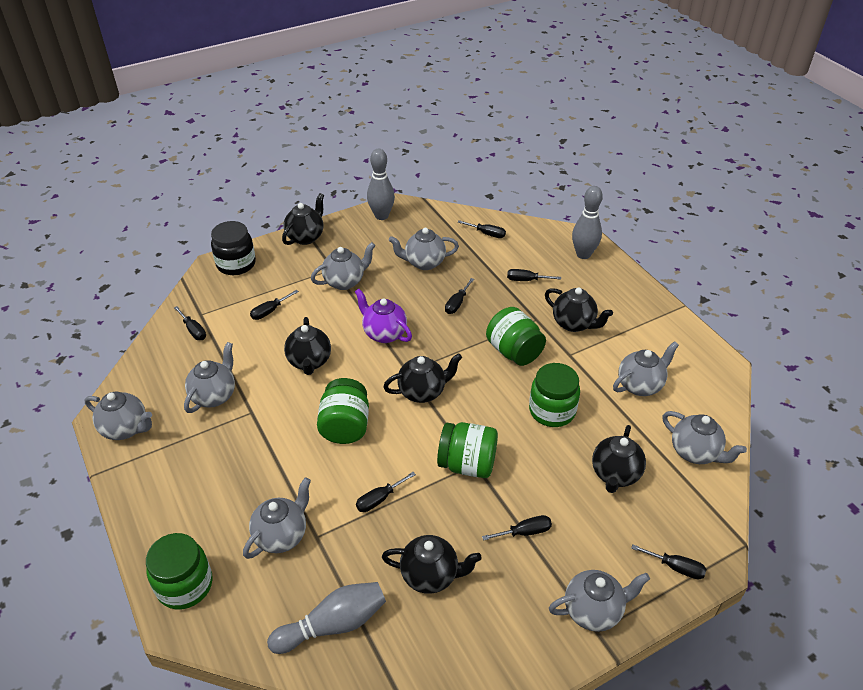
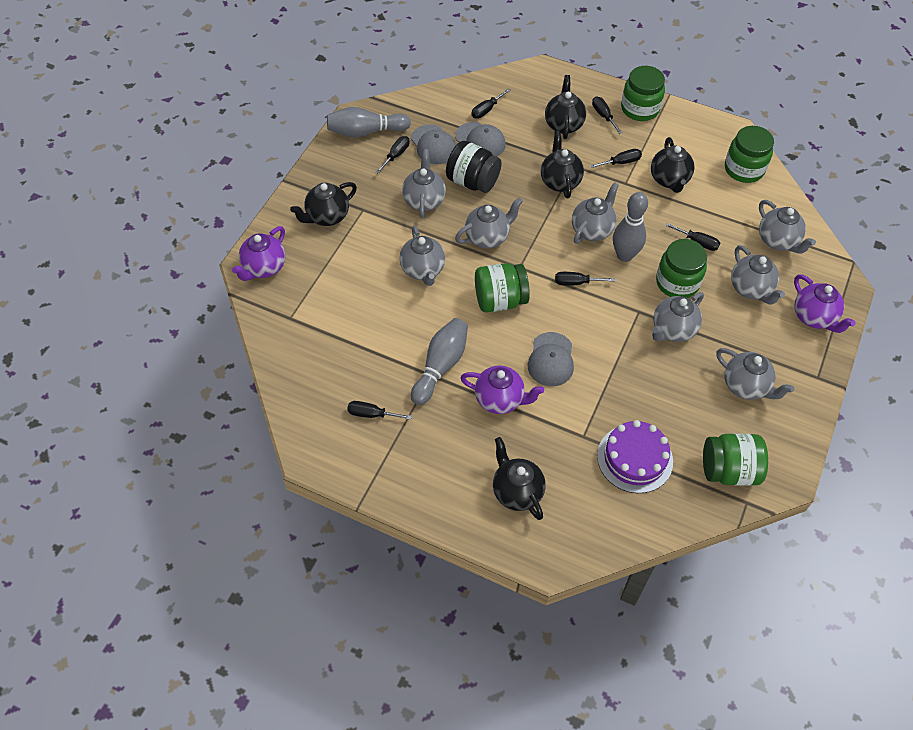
black screwdriver: 8 -> 7
black teapot: 6 -> 5
grey cap: 0 -> 3
purple cake: 0 -> 1
purple teapot: 1 -> 3

